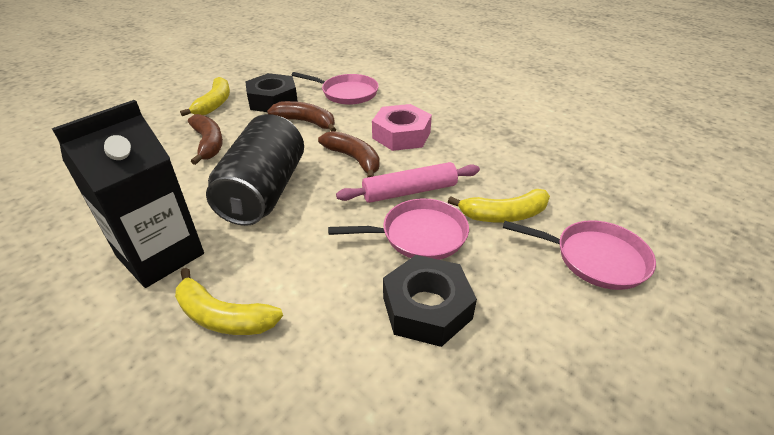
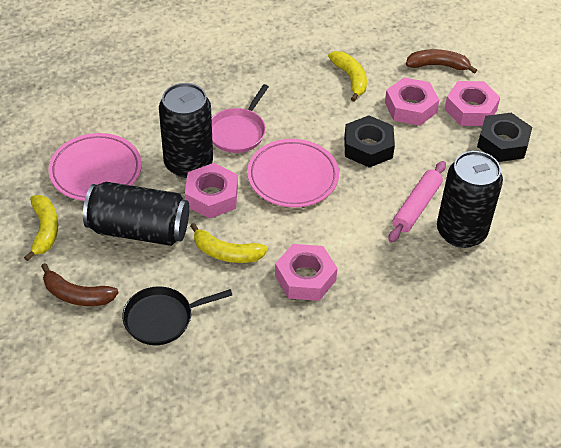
black can: 1 -> 3
black carton: 1 -> 0
black pan: 0 -> 1
brown banana: 3 -> 2
pink nut: 1 -> 4
pink pan: 3 -> 1
pink plate: 0 -> 2

